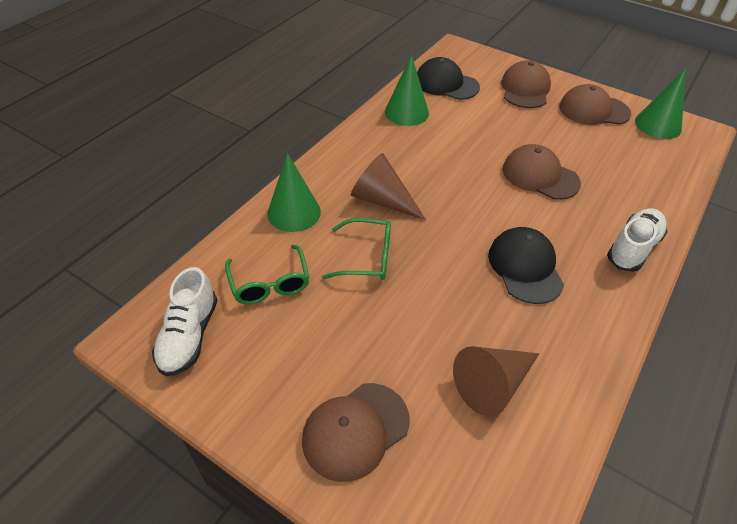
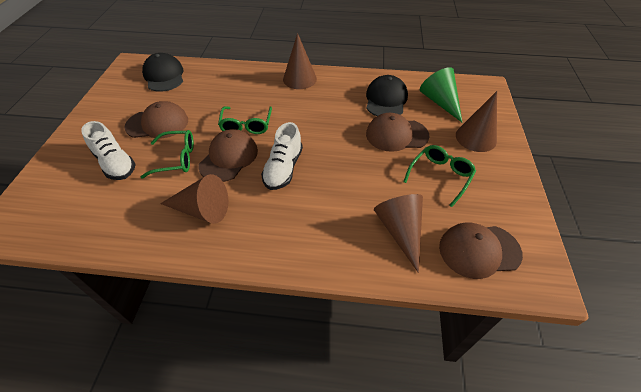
brown cone: 2 -> 4
green cone: 3 -> 1
green glasses: 2 -> 3

